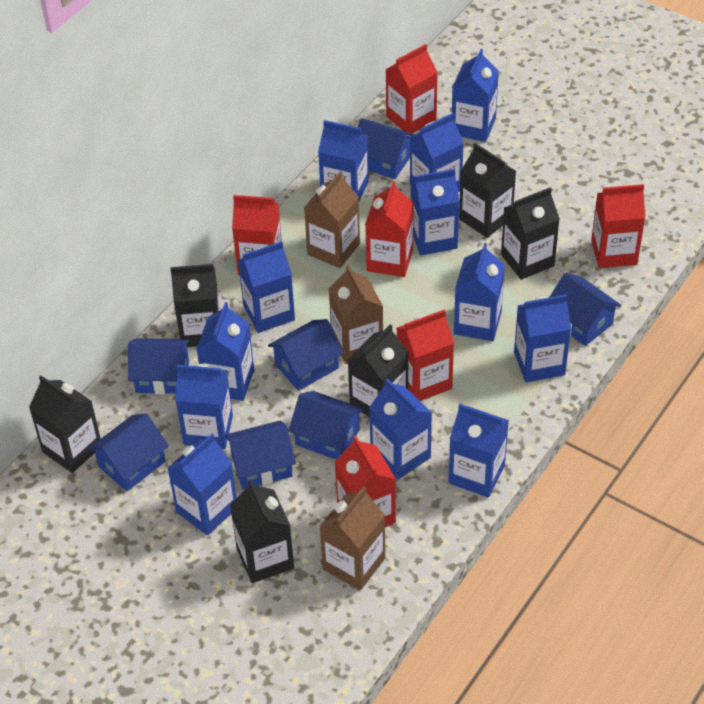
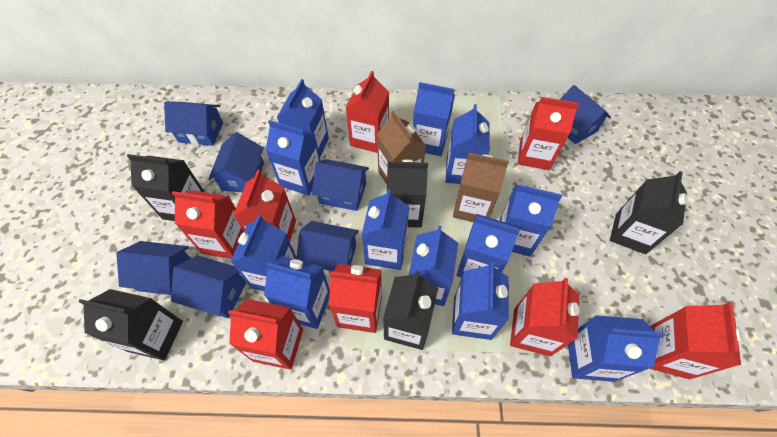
black carton: 6 -> 5
brown carton: 3 -> 2
red carton: 6 -> 8

